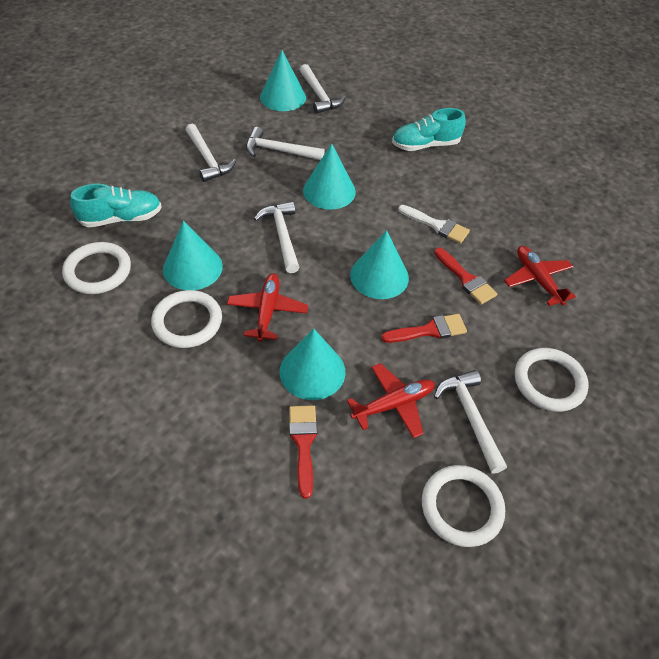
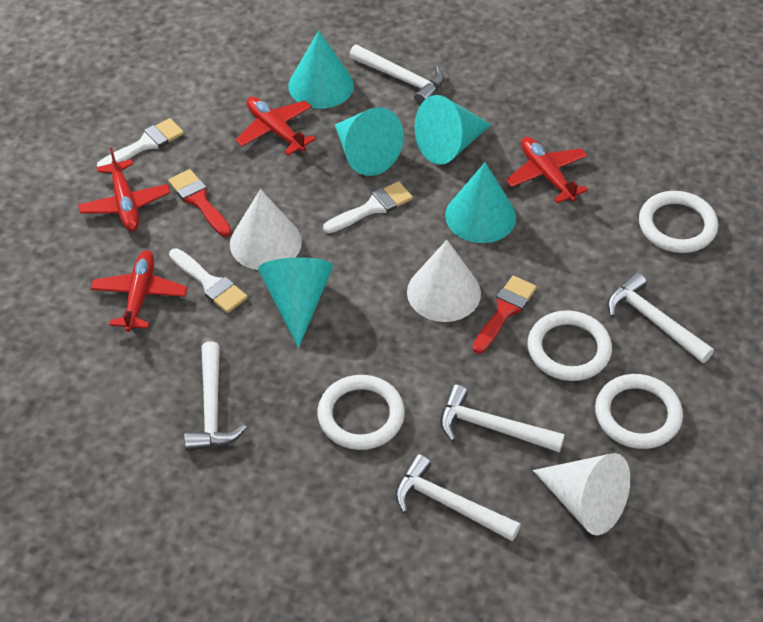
red brush: 3 -> 2
red plane: 3 -> 4
turquoise shoe: 2 -> 0
white brush: 1 -> 3
white cone: 0 -> 3

